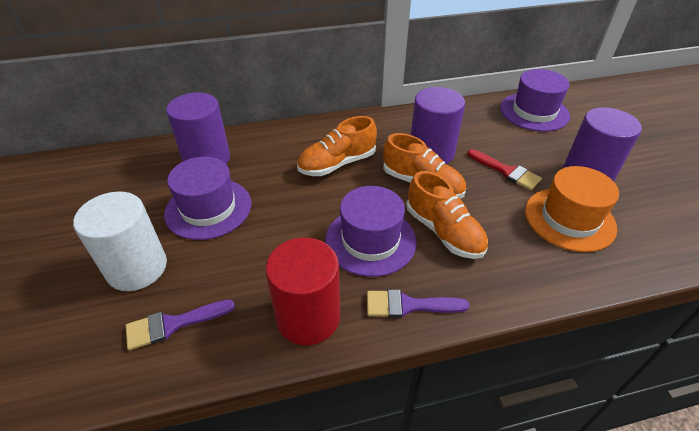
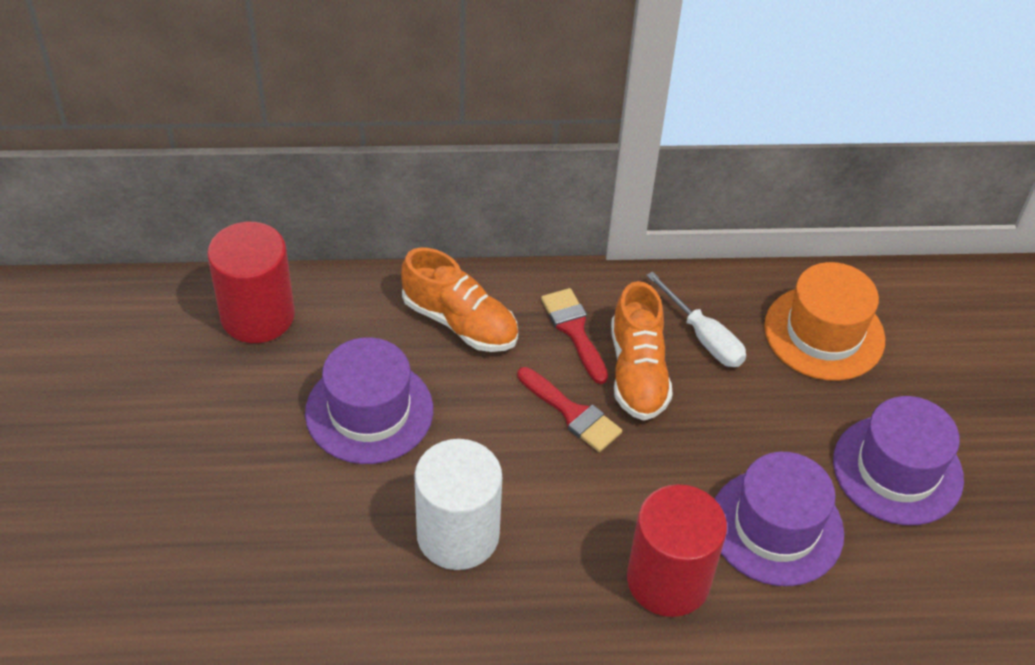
orange shoe: 3 -> 2
purple brush: 2 -> 0
purple cylinder: 3 -> 0
red brush: 1 -> 2
red cylinder: 1 -> 2
white screwdriver: 0 -> 1

